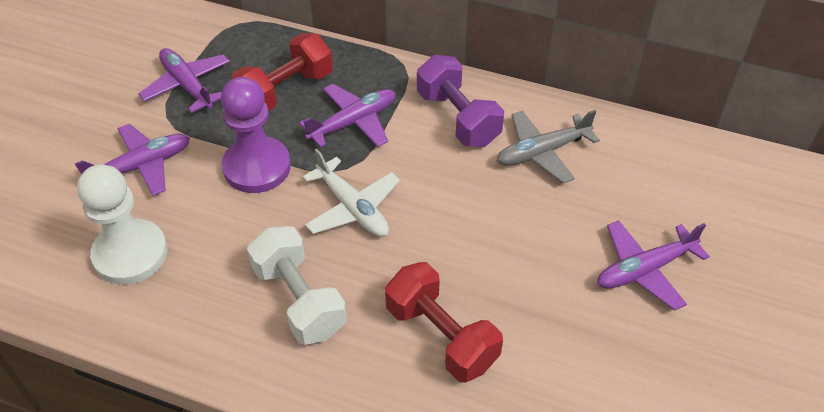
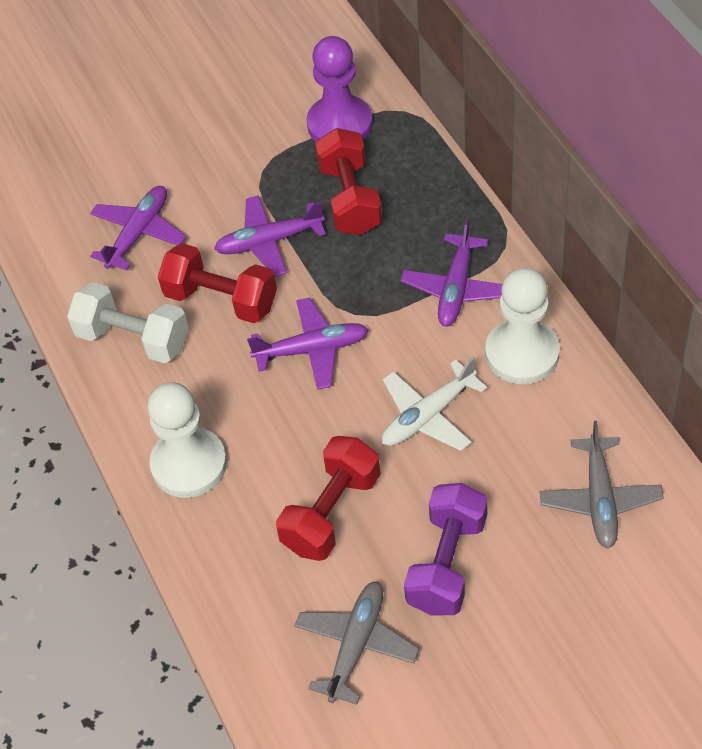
grey plane: 1 -> 2
red dumbbell: 2 -> 3
white pawn: 1 -> 2

